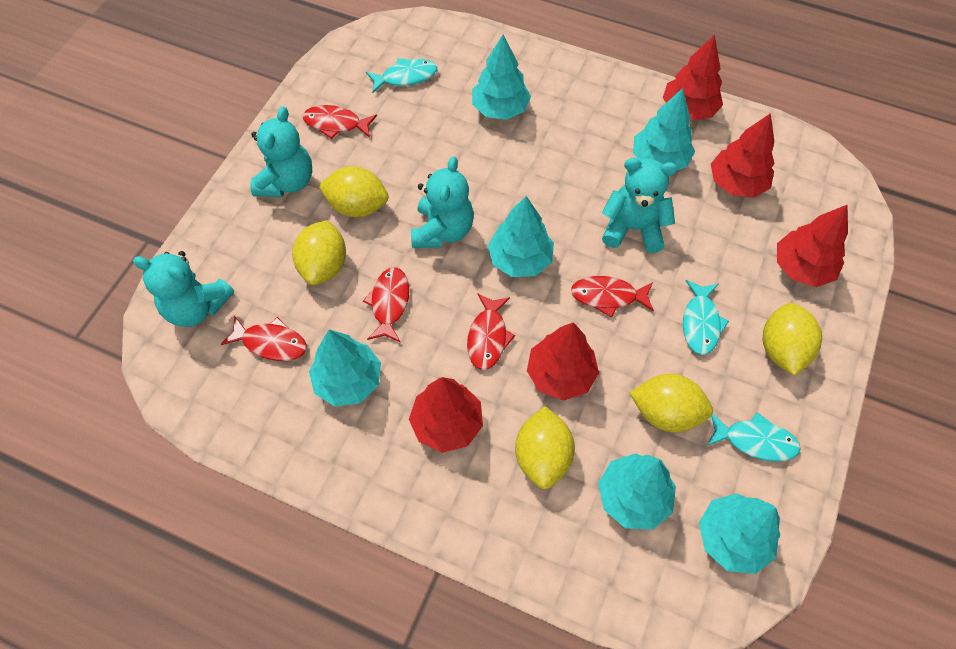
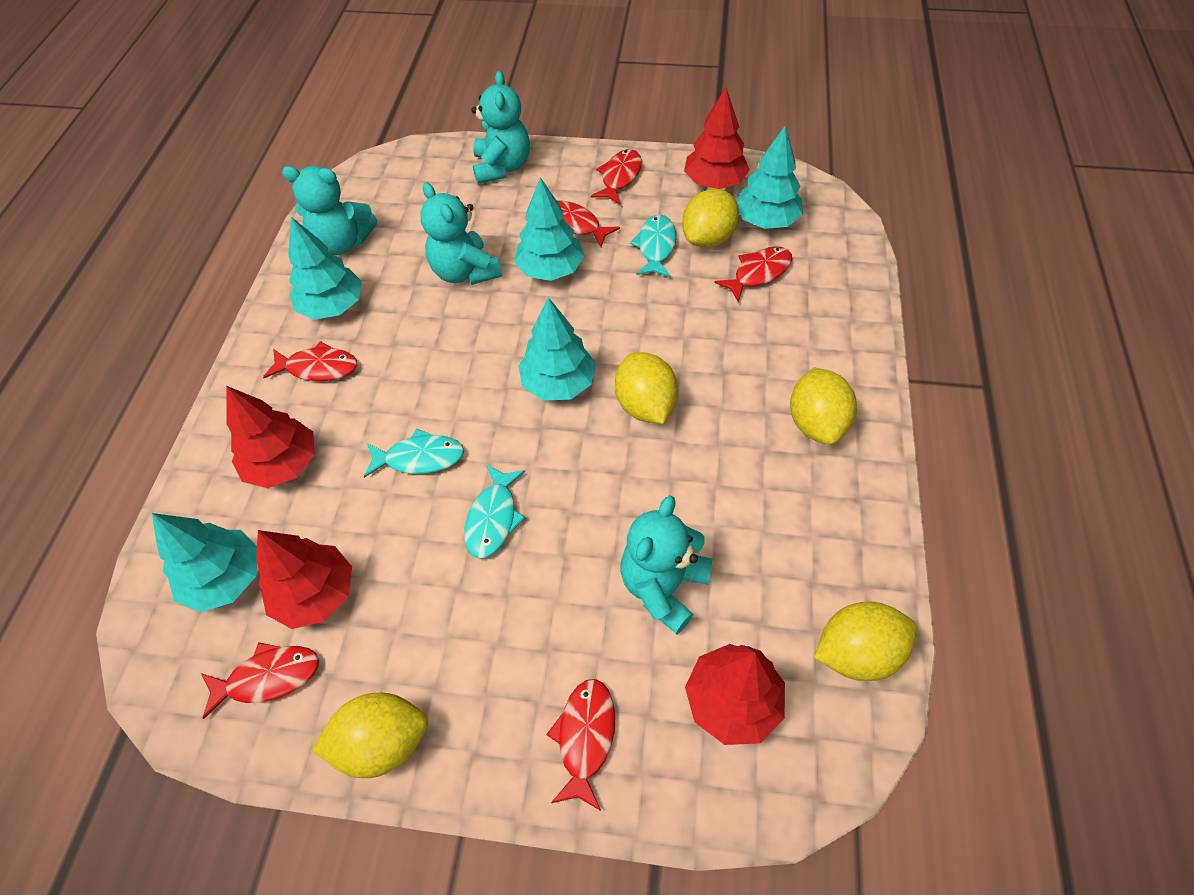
red fish: 5 -> 6
red tree: 5 -> 4
turquoise tree: 6 -> 5

